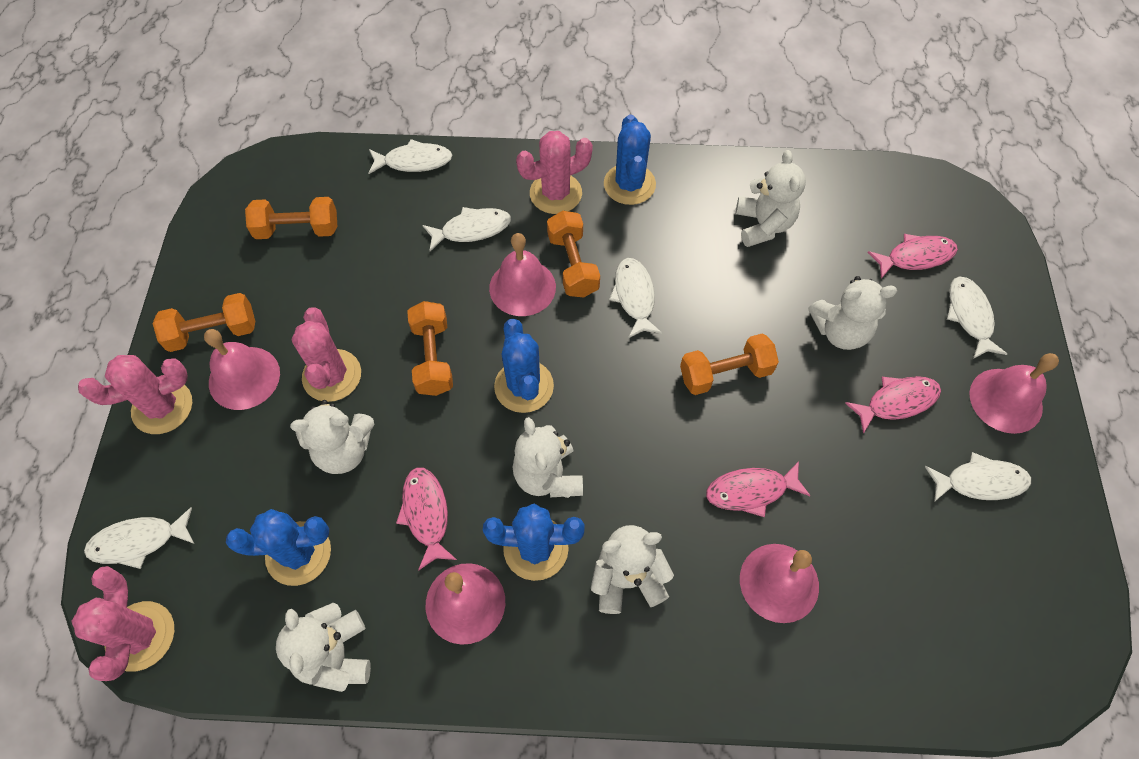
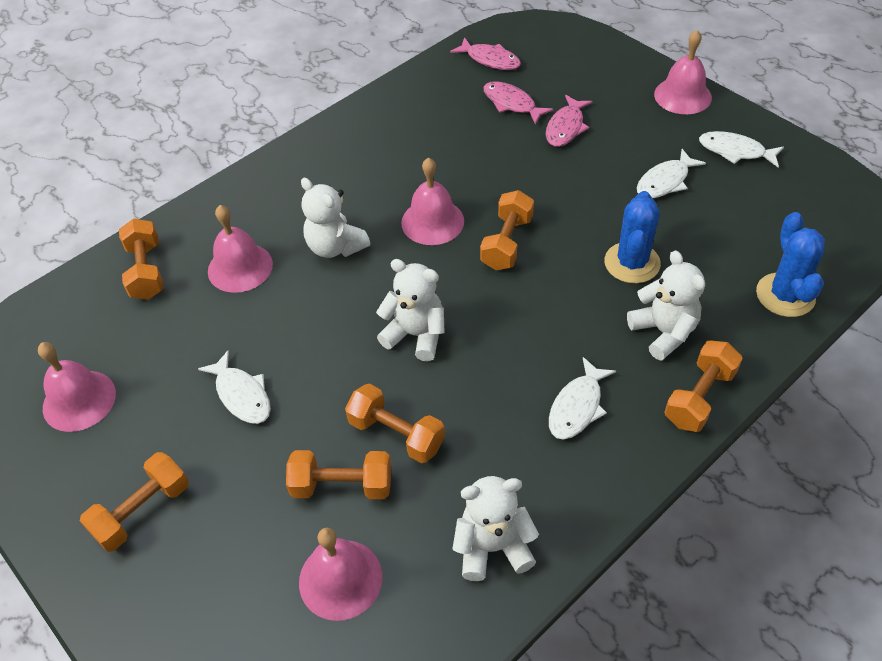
blue cactus: 4 -> 2
orange dumbbell: 5 -> 6
pink cactus: 4 -> 0
pink fish: 4 -> 3
white fish: 6 -> 4
white teddy bear: 6 -> 4

